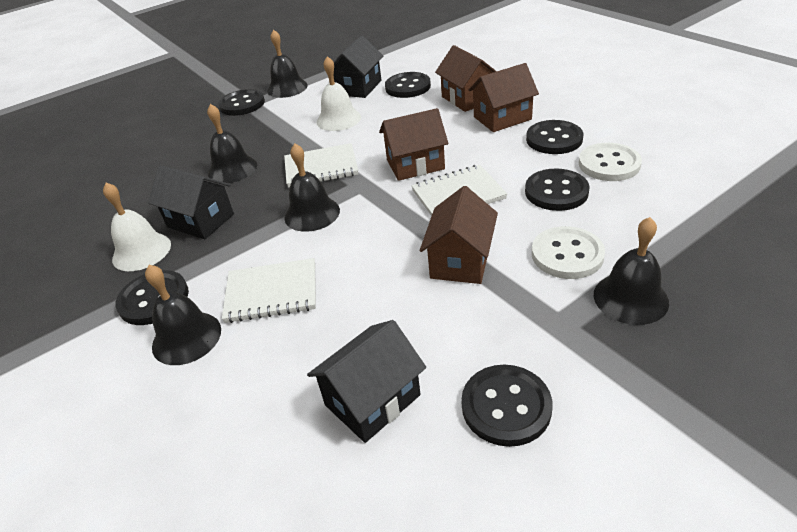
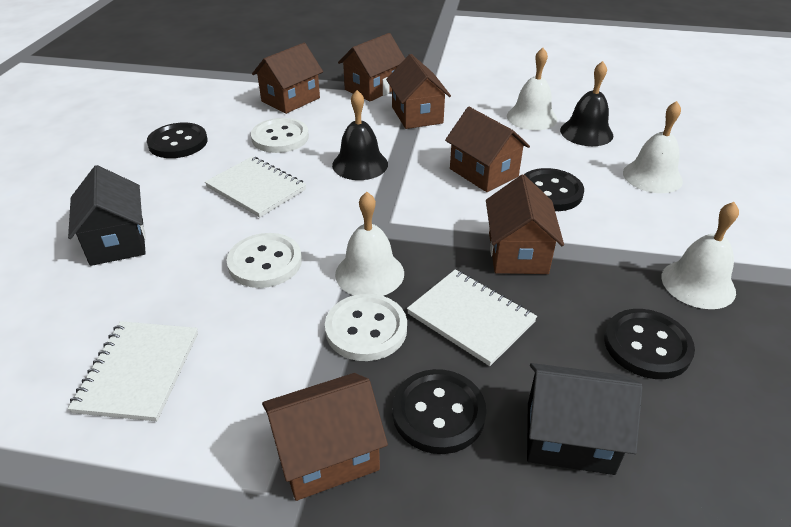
black bell: 5 -> 2
black button: 6 -> 4
black house: 3 -> 2
brown house: 4 -> 6
white bell: 2 -> 4
white button: 2 -> 3

